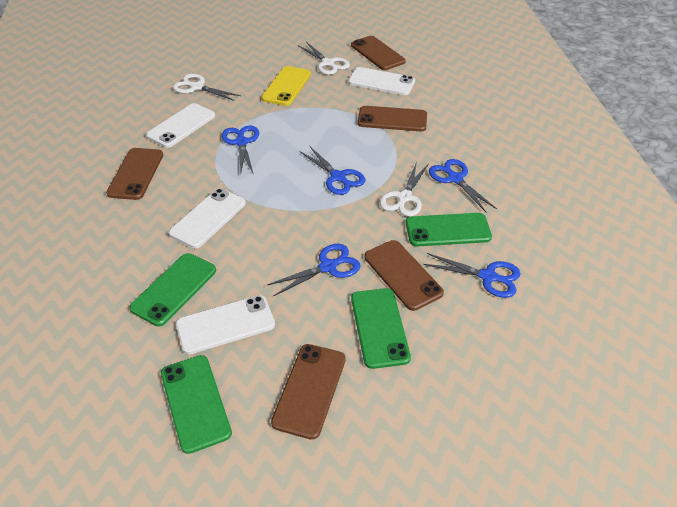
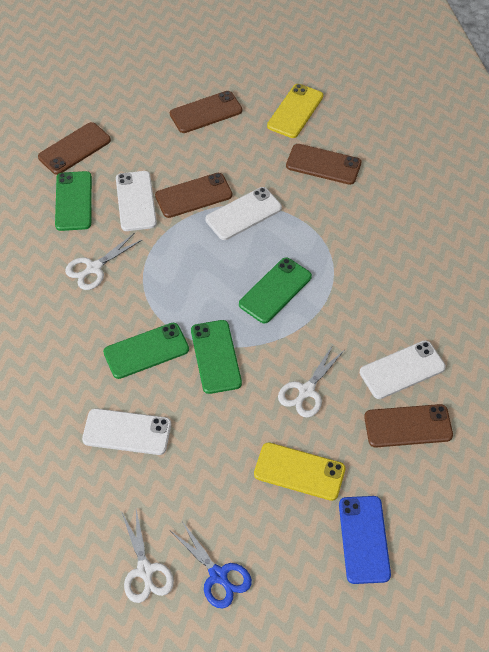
blue phone: 0 -> 1
blue scissors: 5 -> 1
yellow phone: 1 -> 2

